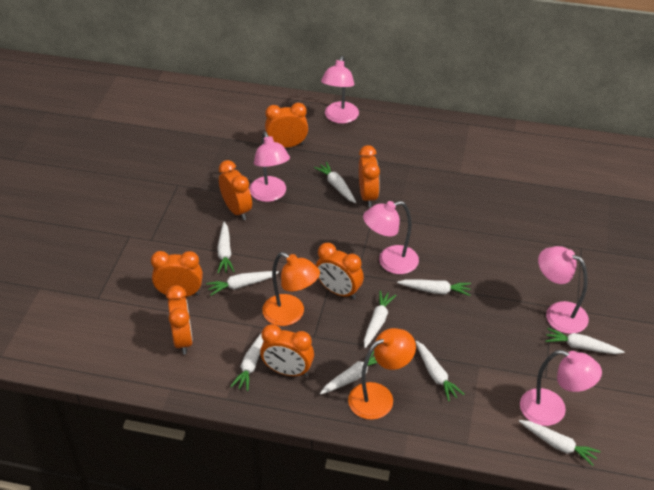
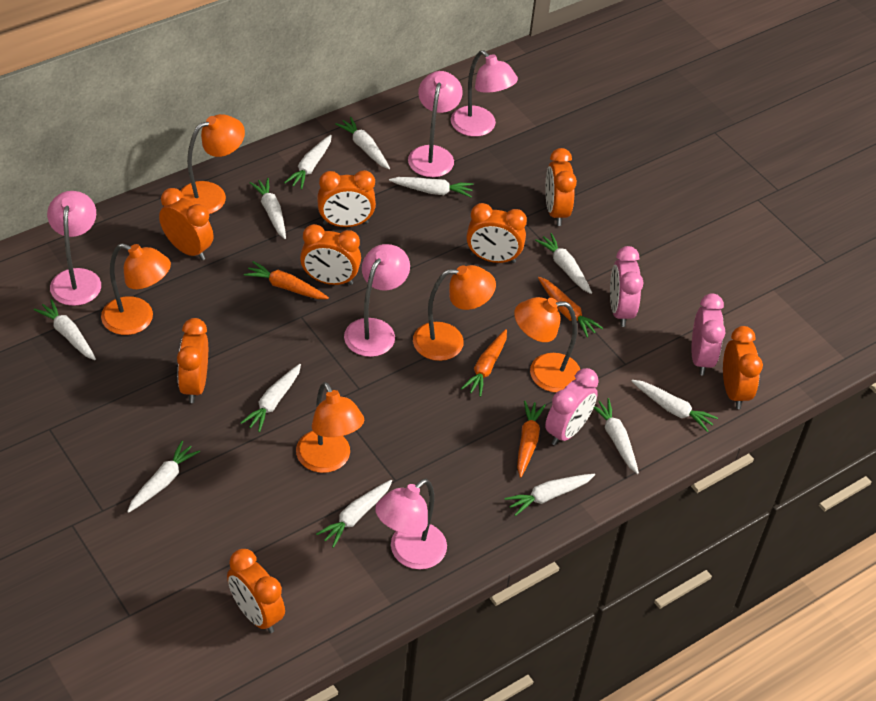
orange carrot: 0 -> 4
orange clock: 7 -> 8
orange lamp: 2 -> 5
pink clock: 0 -> 3
white carrot: 10 -> 12

